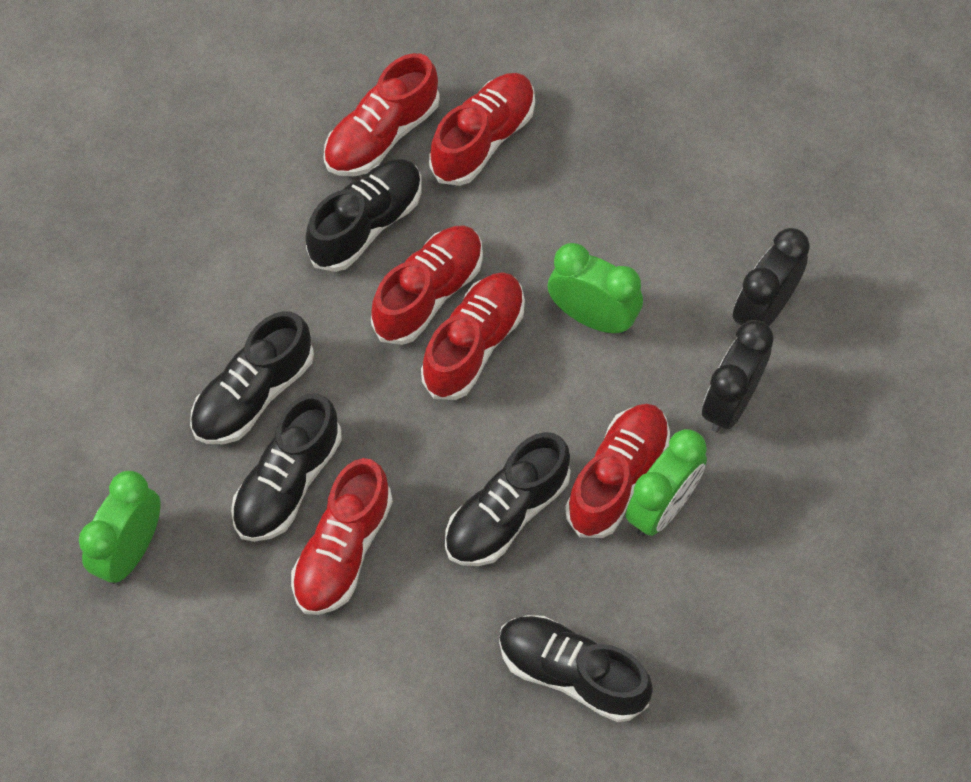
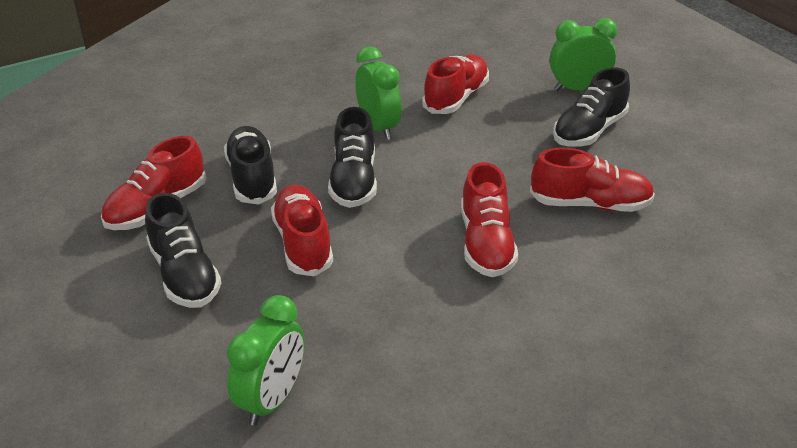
black clock: 2 -> 0
black shoe: 5 -> 4
red shoe: 6 -> 5

